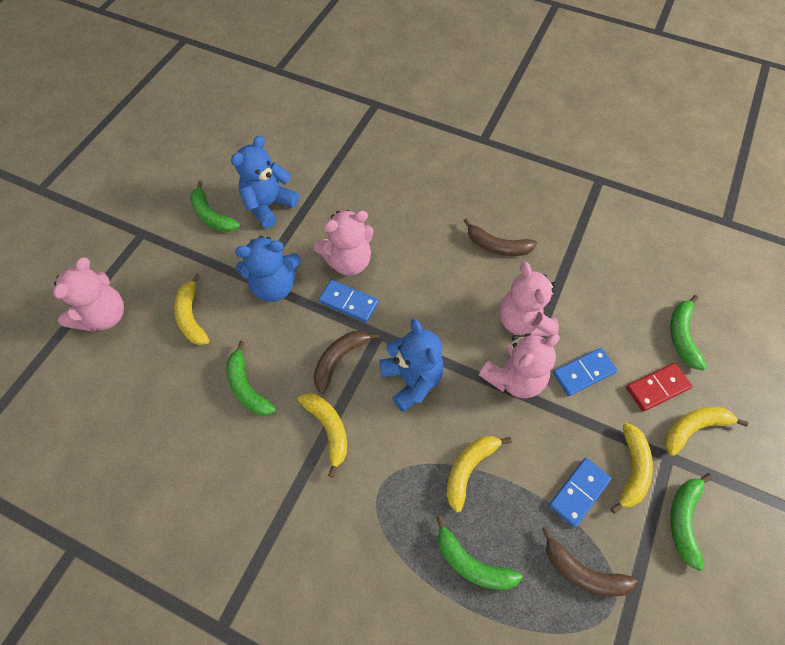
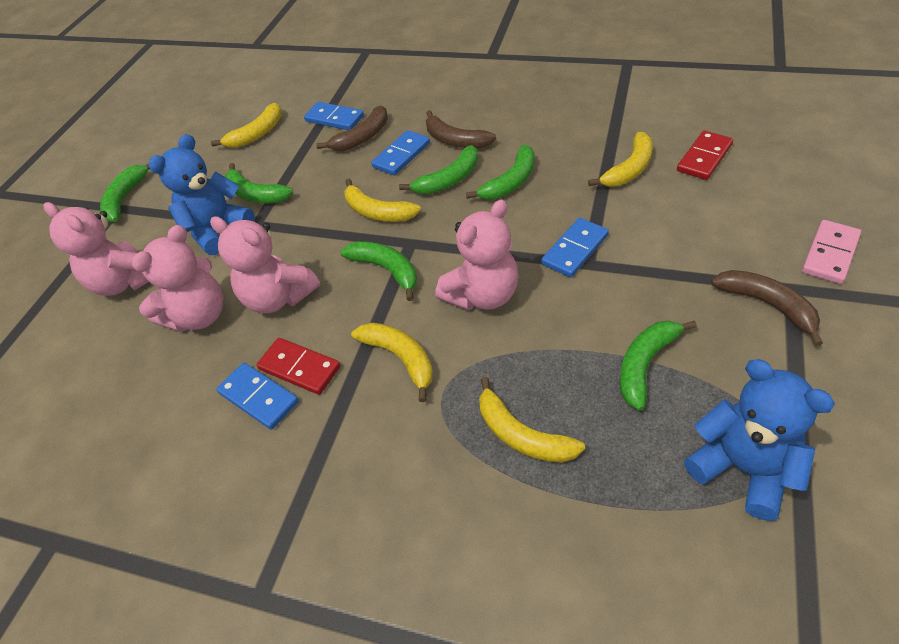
blue domino: 3 -> 4
blue teddy bear: 3 -> 2
green banana: 5 -> 6
pink domino: 0 -> 1
red domino: 1 -> 2

